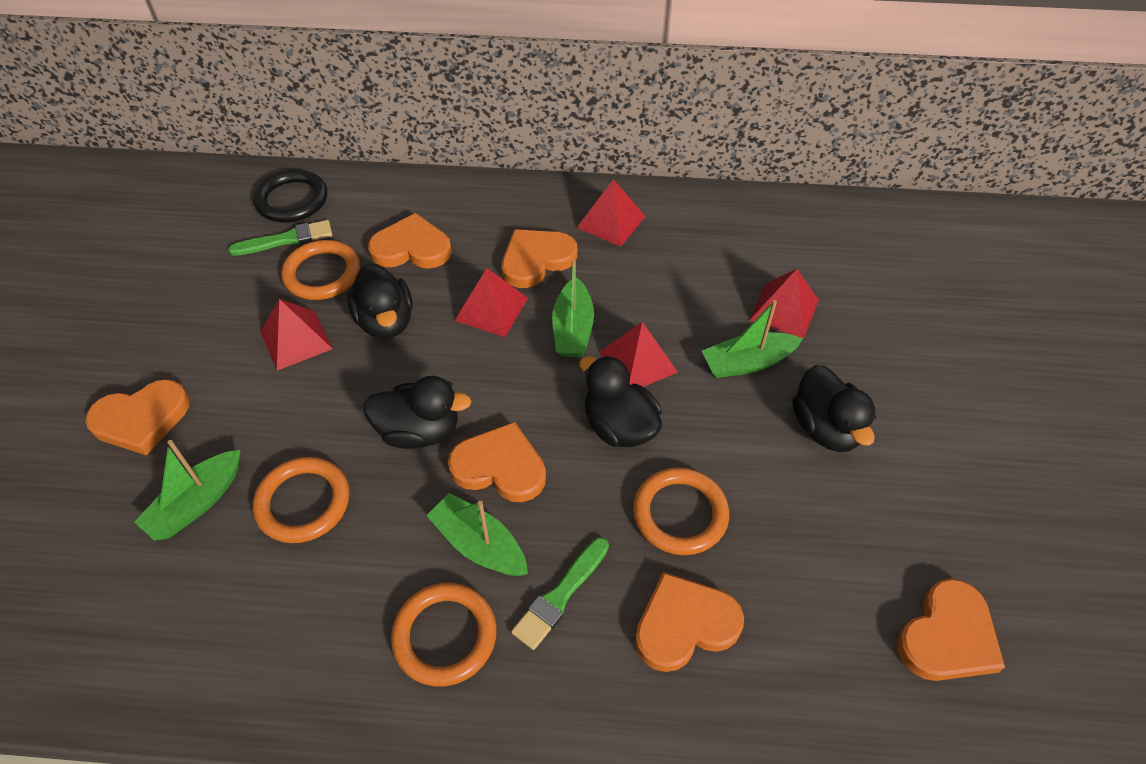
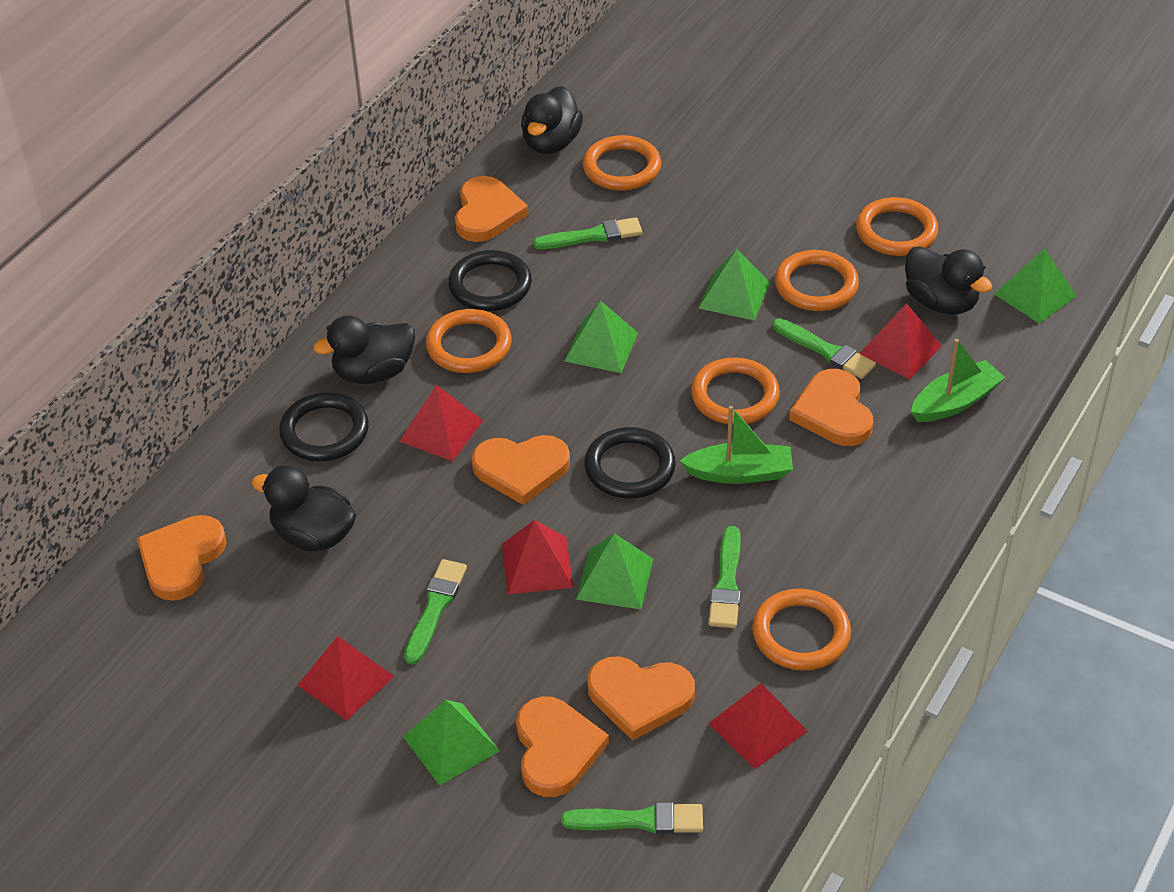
black ring: 1 -> 3
green boat: 4 -> 2
green brush: 2 -> 5
green pyramid: 0 -> 5
orange ring: 4 -> 6

